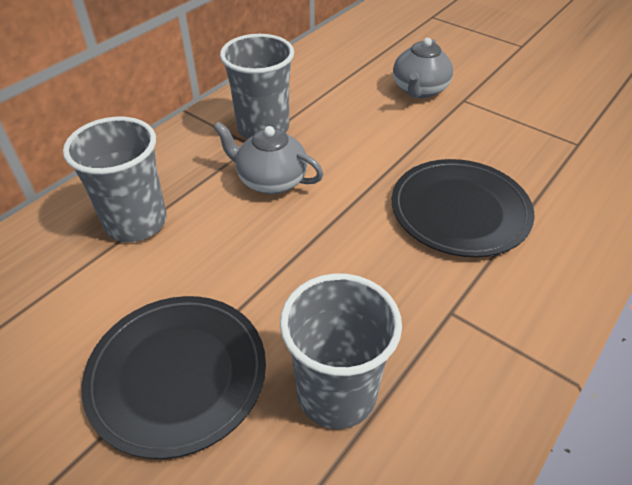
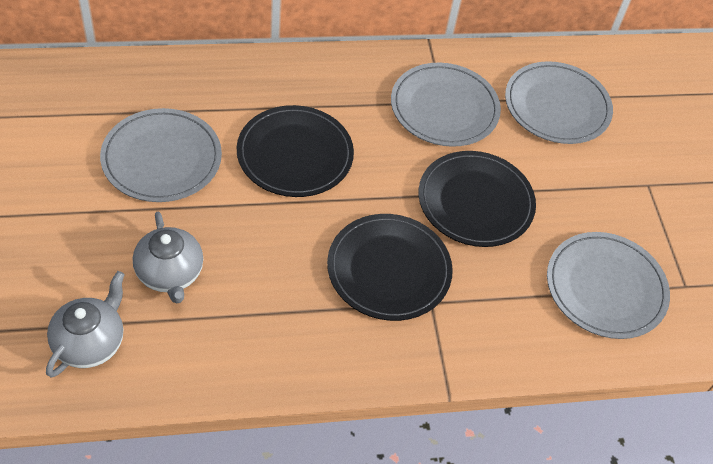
black plate: 2 -> 3
grey cup: 3 -> 0
grey plate: 0 -> 4

